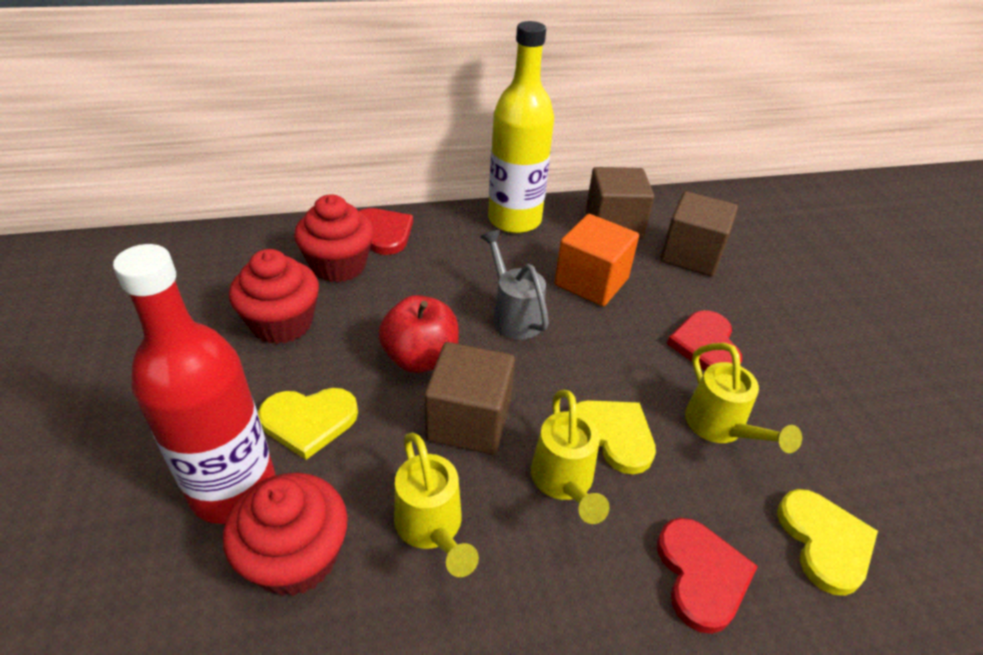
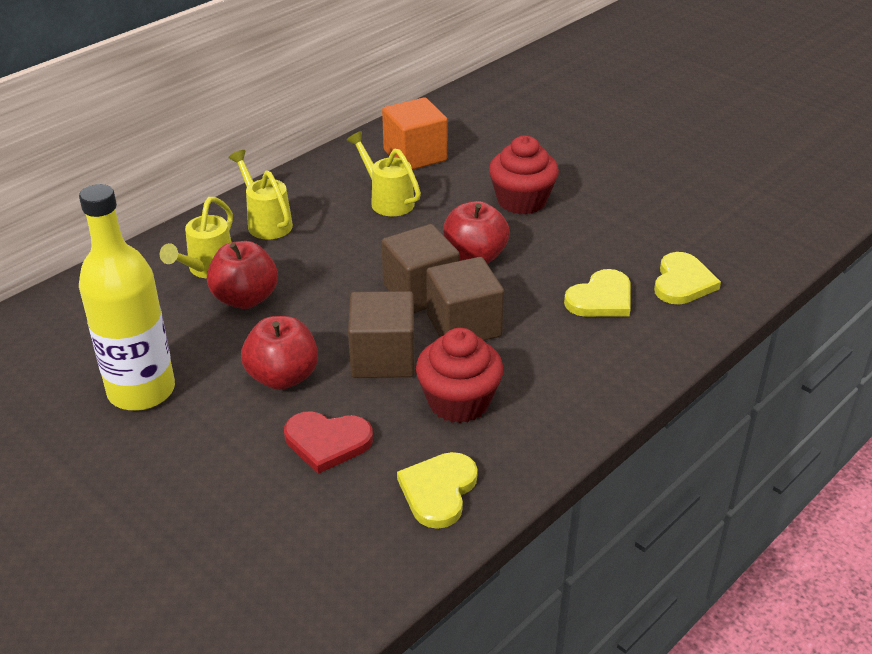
grey watering can: 1 -> 0
red apple: 1 -> 3
red bottle: 1 -> 0
red cupcake: 3 -> 2
red heart: 3 -> 1

